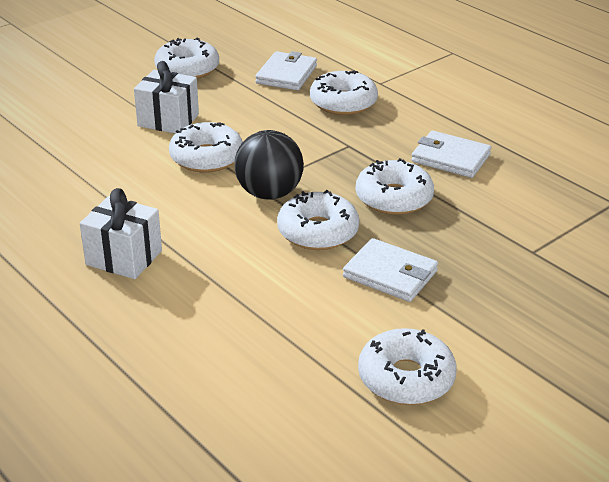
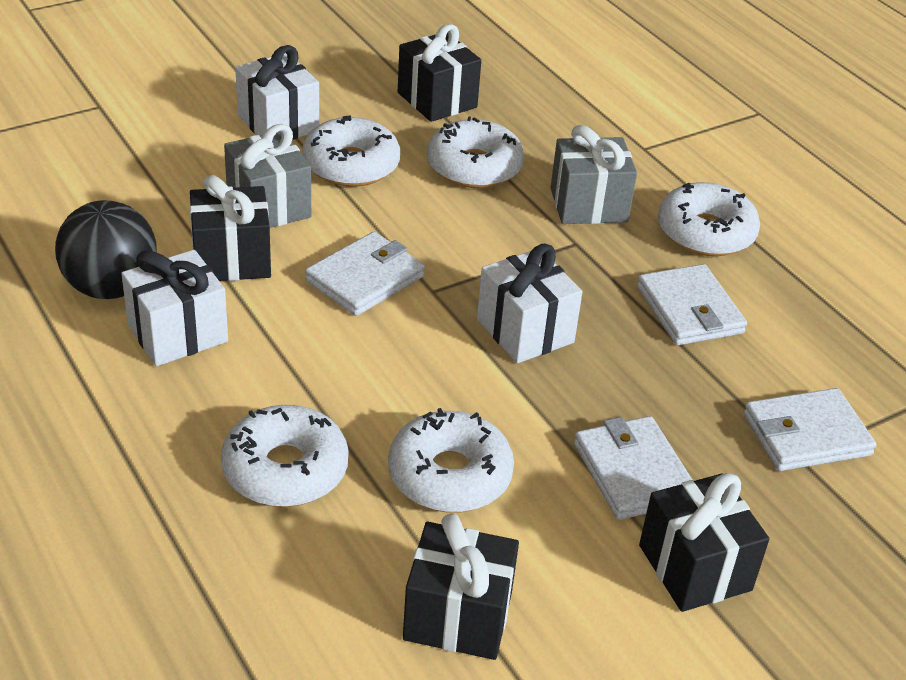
black gift: 0 -> 4
grey gift: 0 -> 2
white donut: 6 -> 5
white gift: 2 -> 3
white wallet: 3 -> 4

